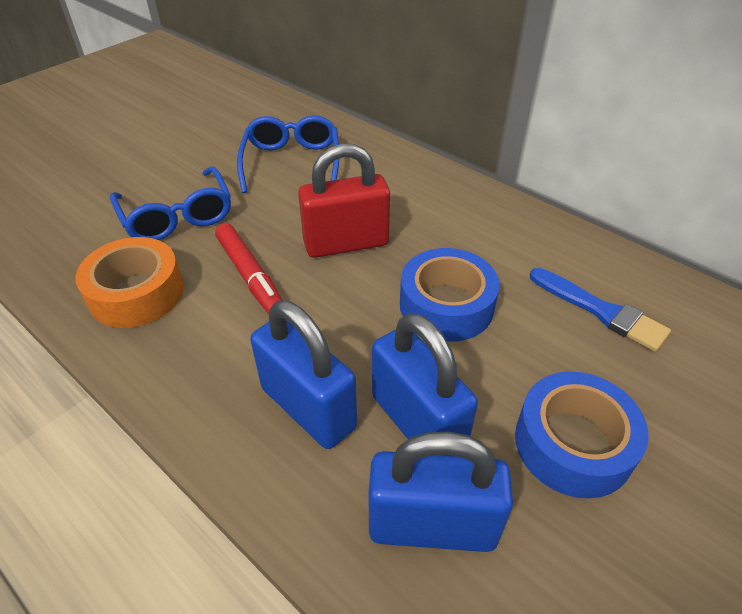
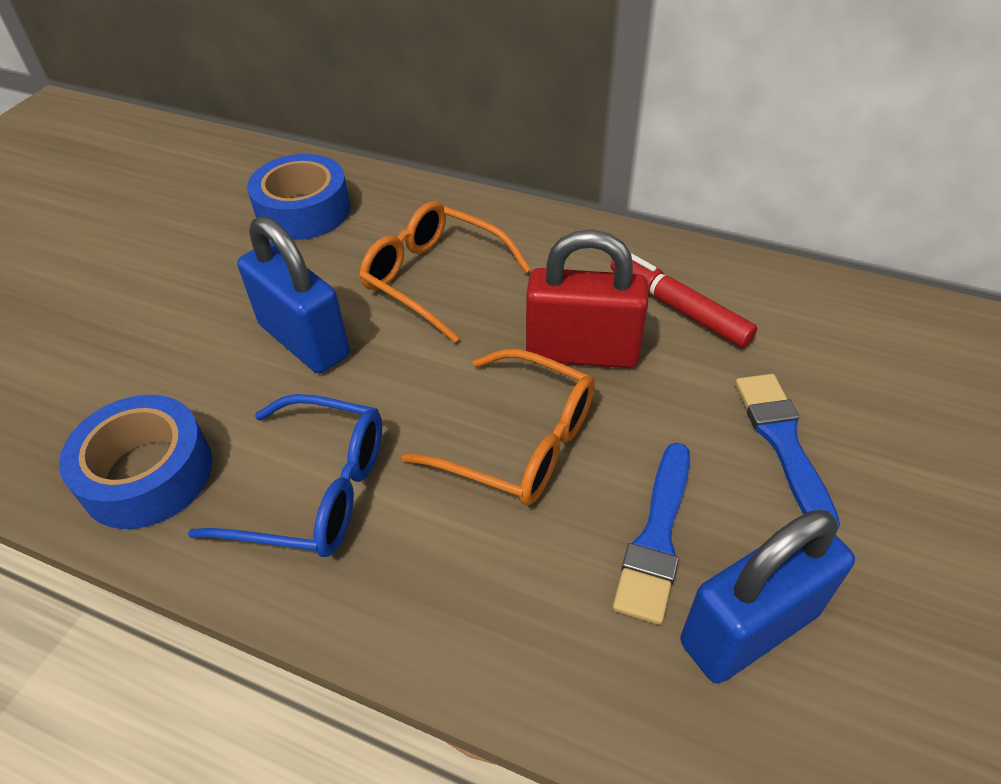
blue brush: 1 -> 2
blue glasses: 2 -> 1
blue padlock: 3 -> 2
orange glasses: 0 -> 2
orange tape: 1 -> 0

